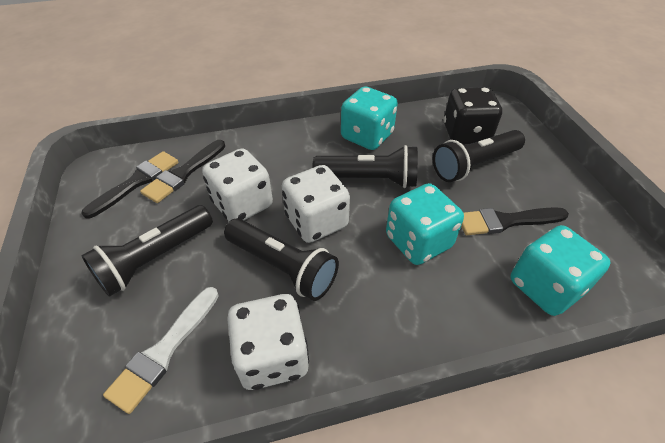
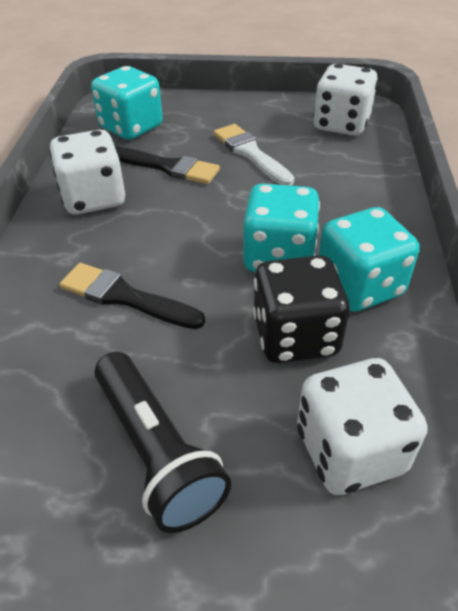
black brush: 3 -> 2
black flashlight: 4 -> 1

